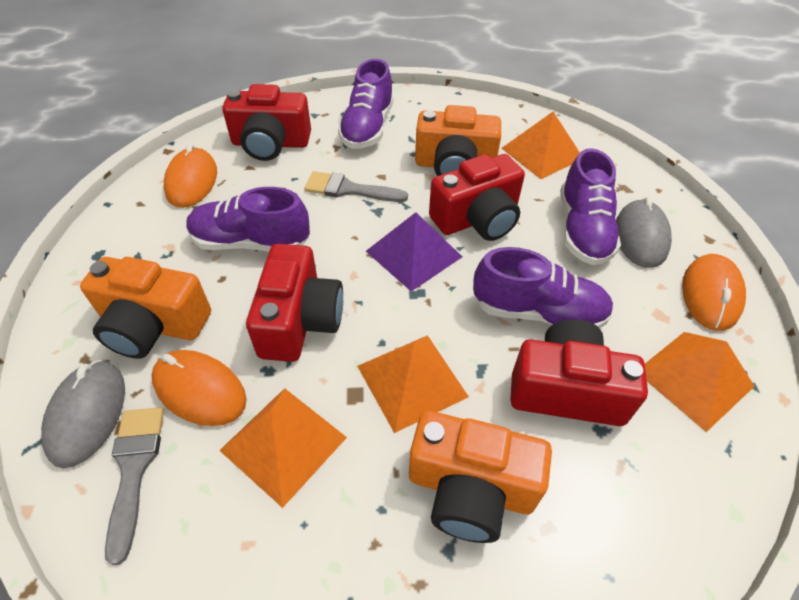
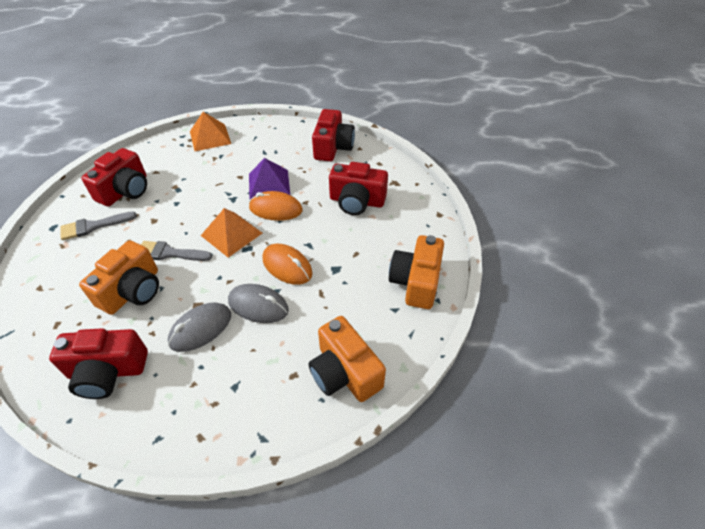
orange mouse: 3 -> 2
orange pyramid: 4 -> 2
purple shoe: 4 -> 0

